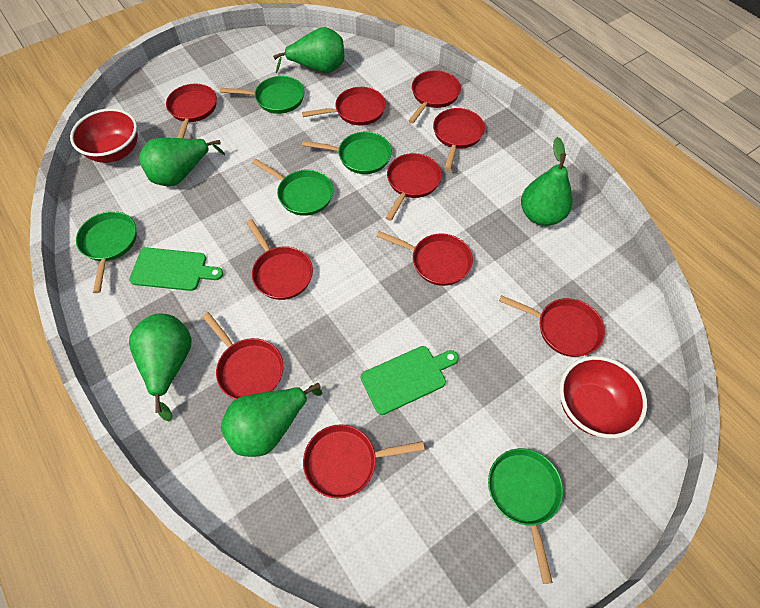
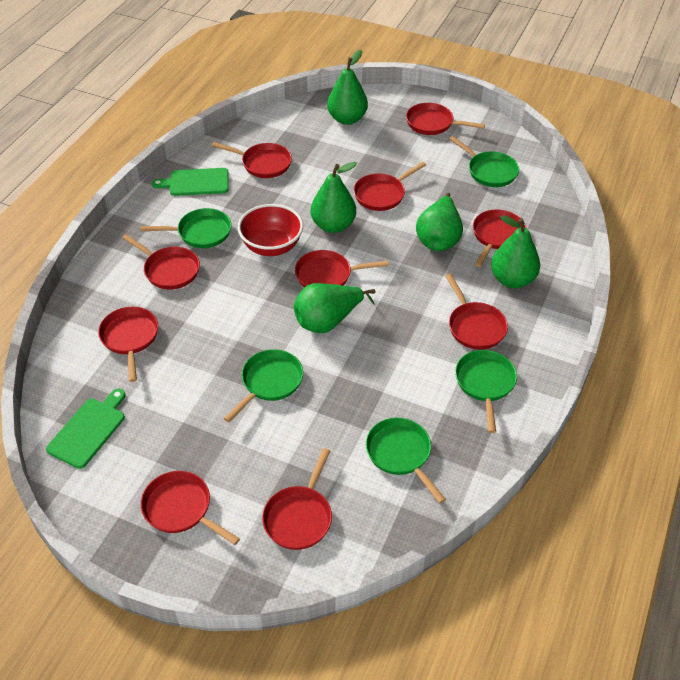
red bowl: 2 -> 1

